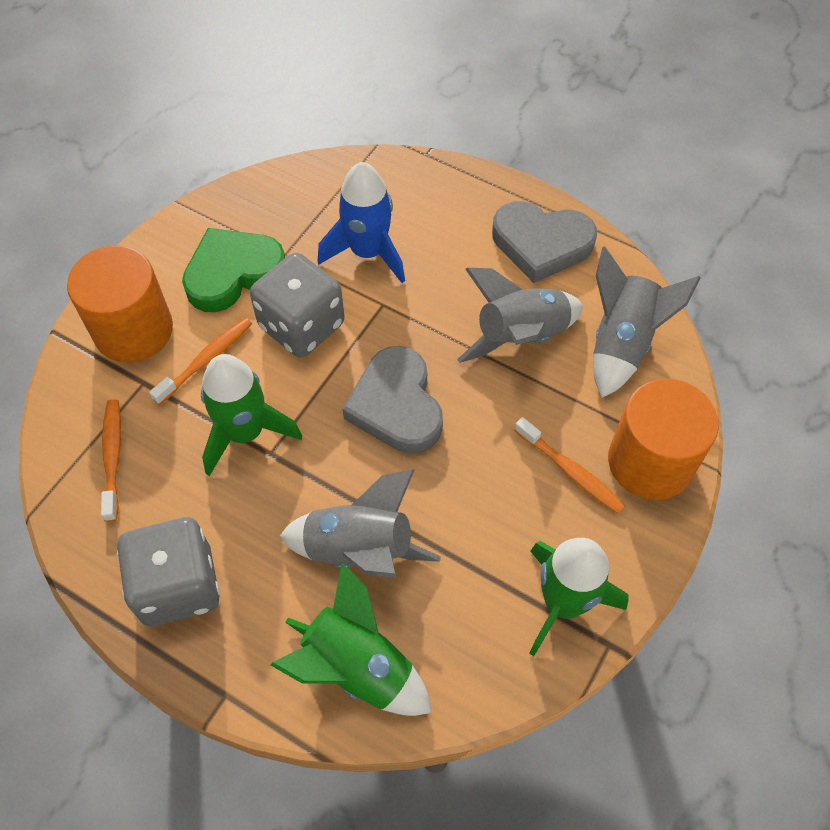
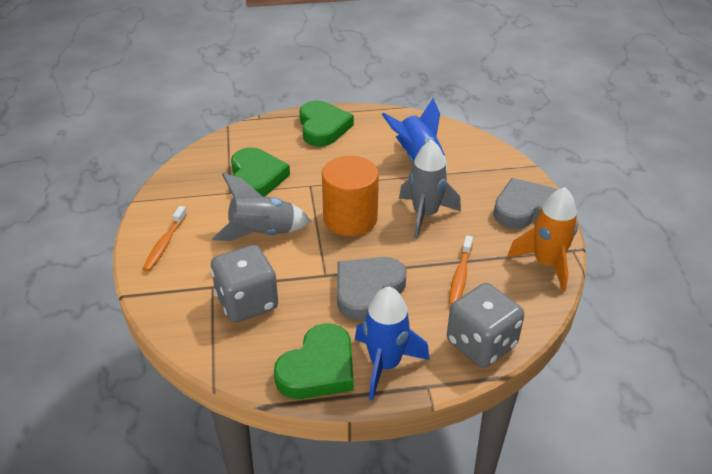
blue rocket: 1 -> 2
green heart: 1 -> 3
green rocket: 3 -> 0
grey rocket: 3 -> 2
orange cylinder: 2 -> 1
orange rocket: 0 -> 1
orange toothbrush: 3 -> 2

